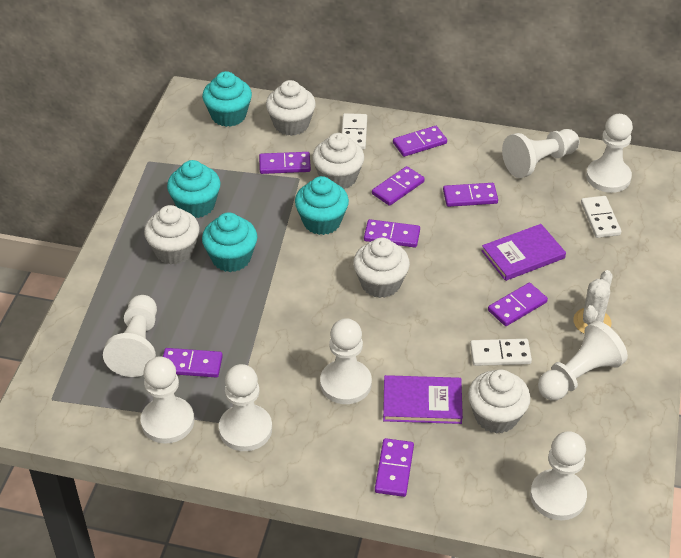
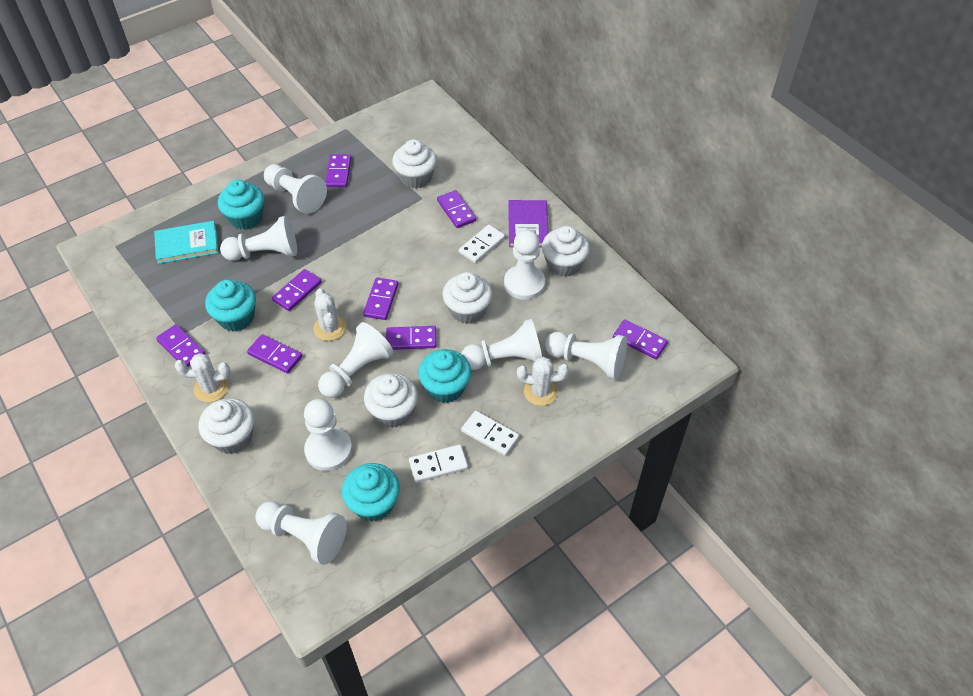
purple book: 2 -> 1
turquoise book: 0 -> 1
white cactus: 1 -> 3

